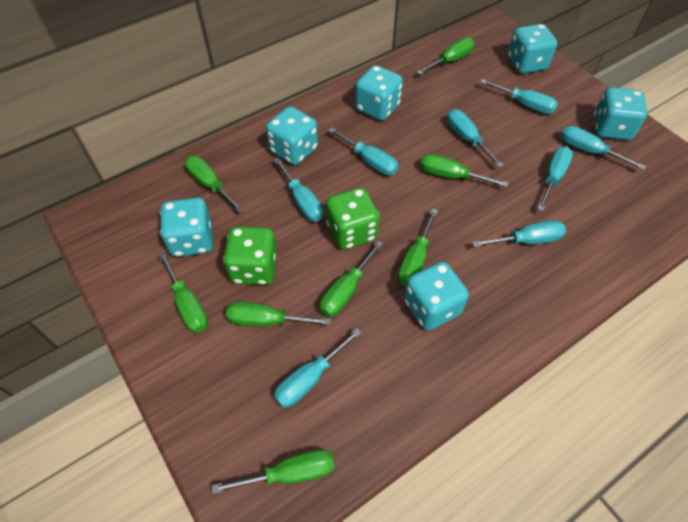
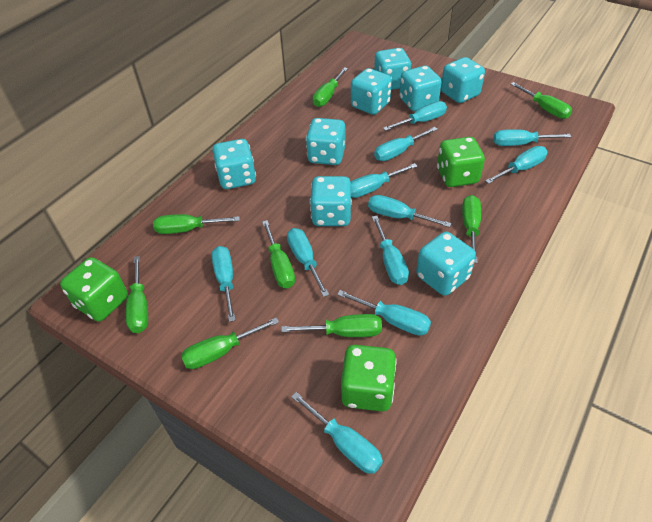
green dice: 2 -> 3
turquoise dice: 6 -> 8
turquoise screwdriver: 8 -> 11

